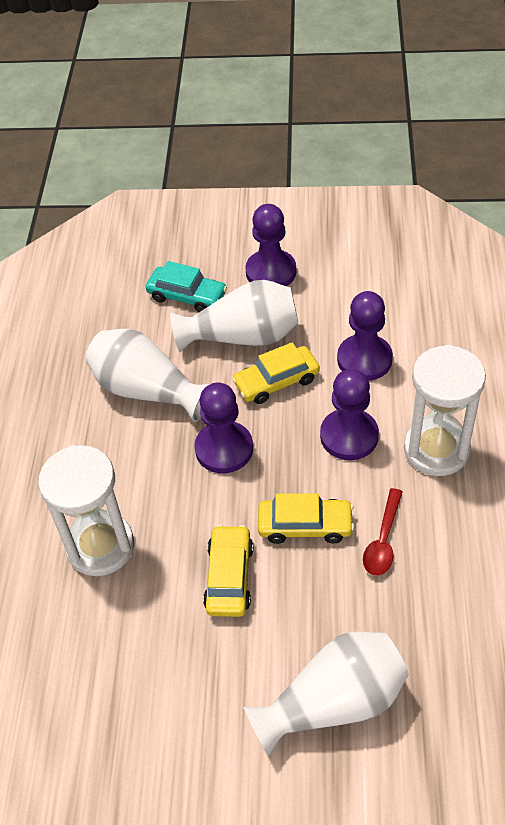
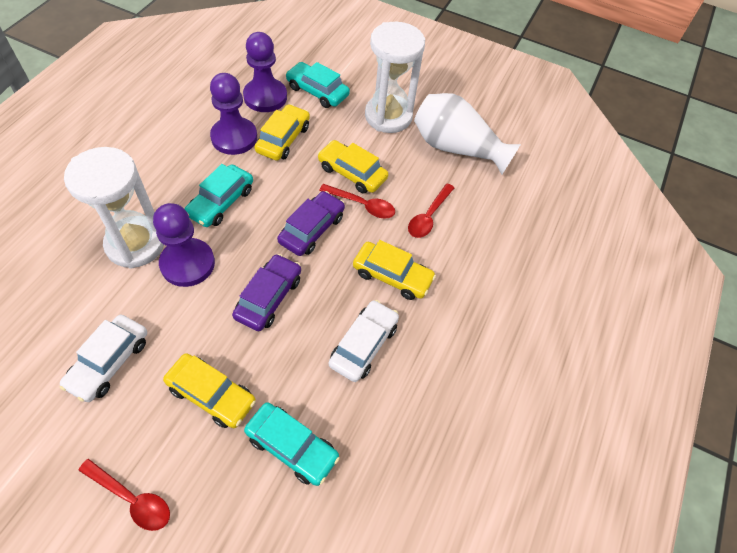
purple car: 0 -> 2
purple pawn: 4 -> 3
red spoon: 1 -> 3
turquoise car: 1 -> 3
white car: 0 -> 2
white vase: 3 -> 1
yellow car: 3 -> 4

